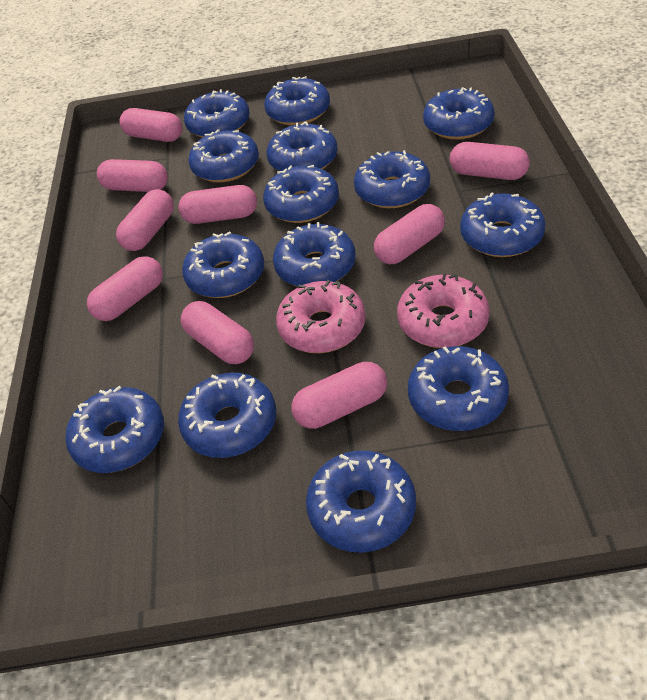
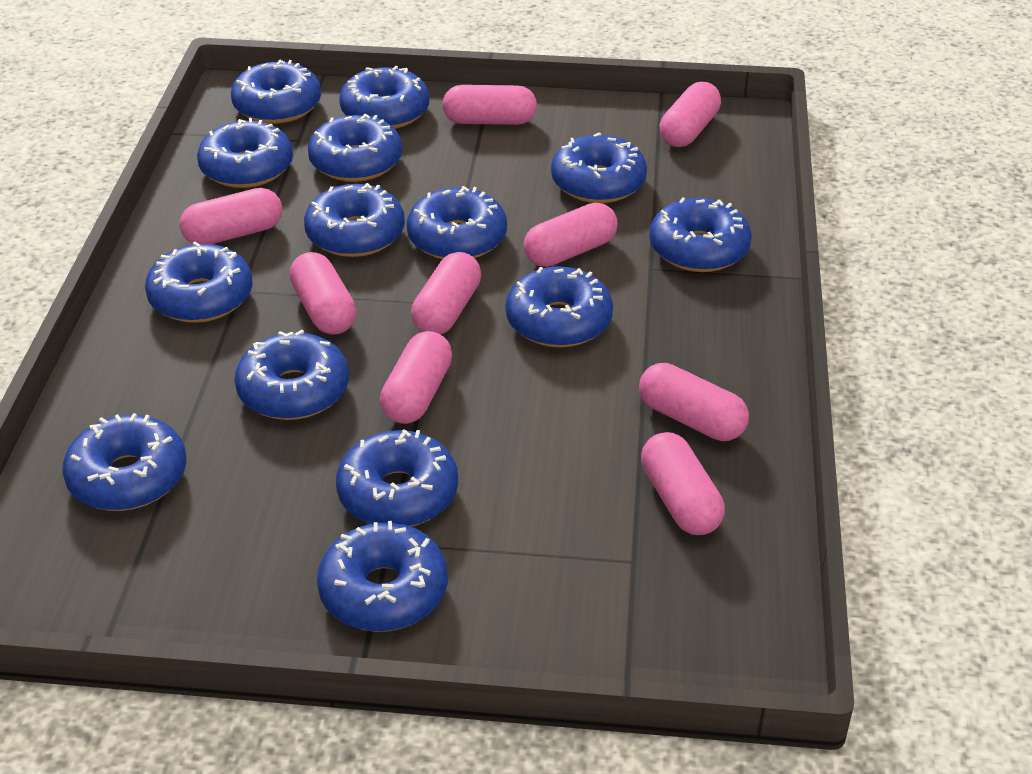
pink donut: 2 -> 0

